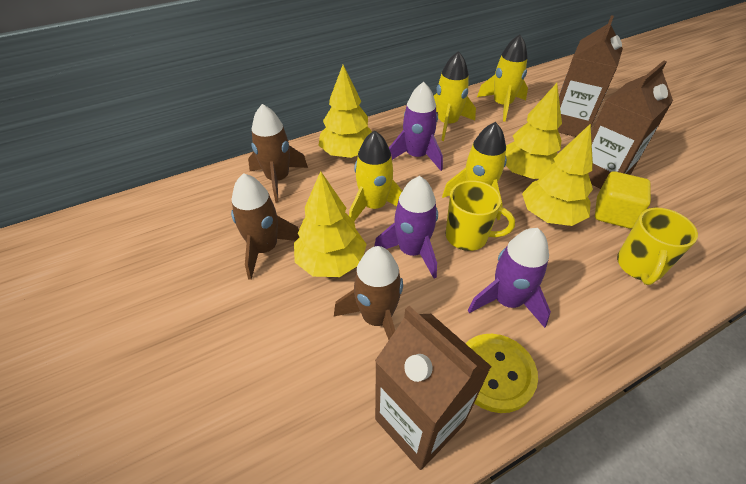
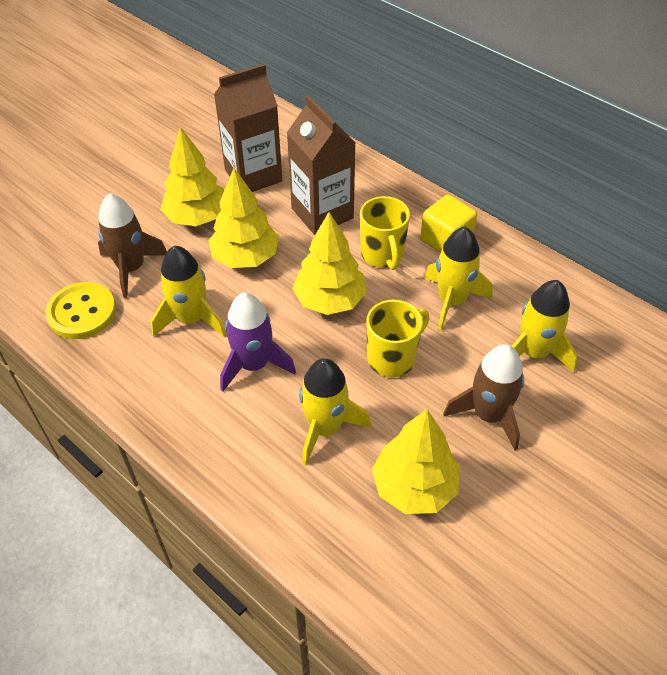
brown carton: 3 -> 2
brown rocket: 3 -> 2
purple rocket: 3 -> 1

